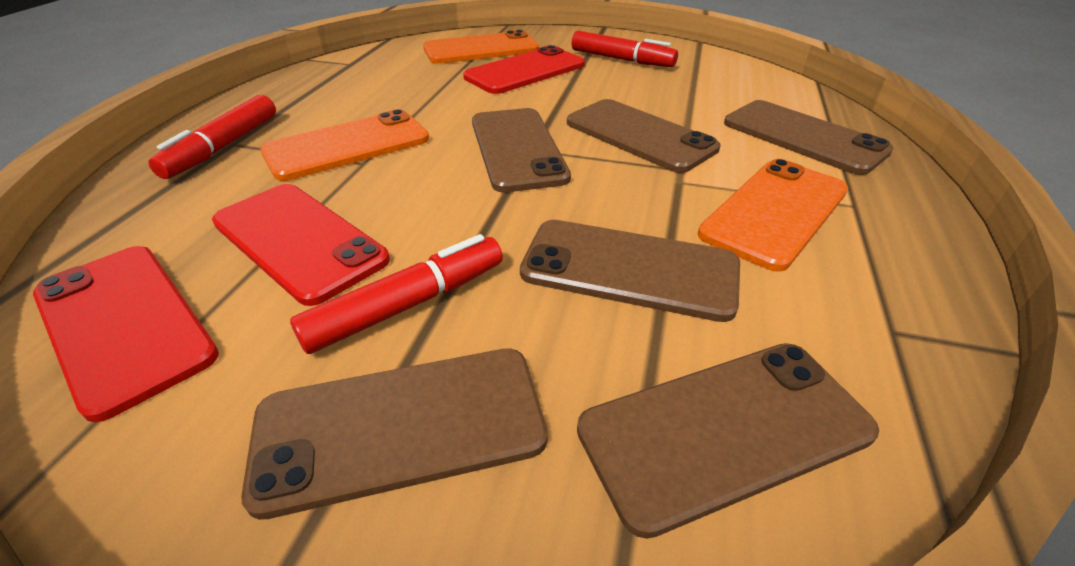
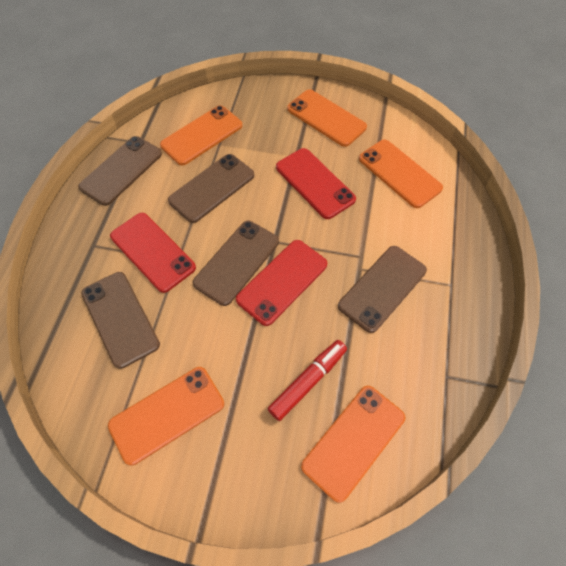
brown phone: 6 -> 5
orange phone: 3 -> 5
red marker: 3 -> 1

